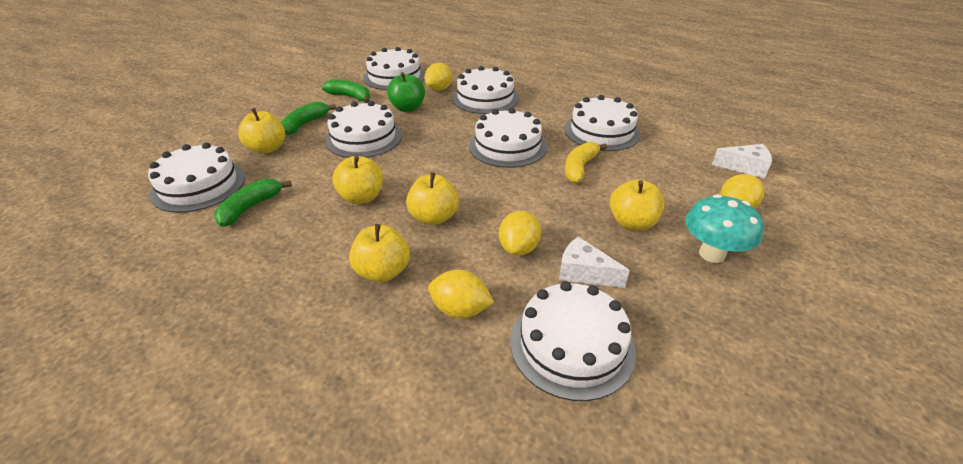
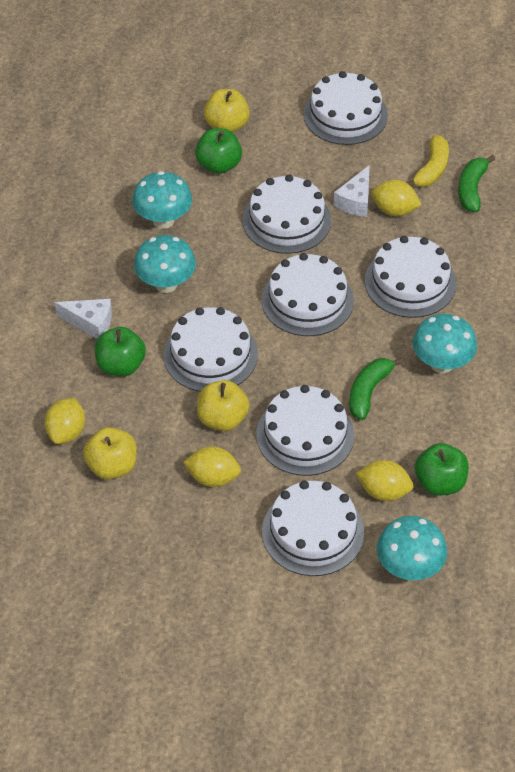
green apple: 1 -> 3
green banana: 3 -> 2
turquoise mushroom: 1 -> 4
yellow apple: 5 -> 3

